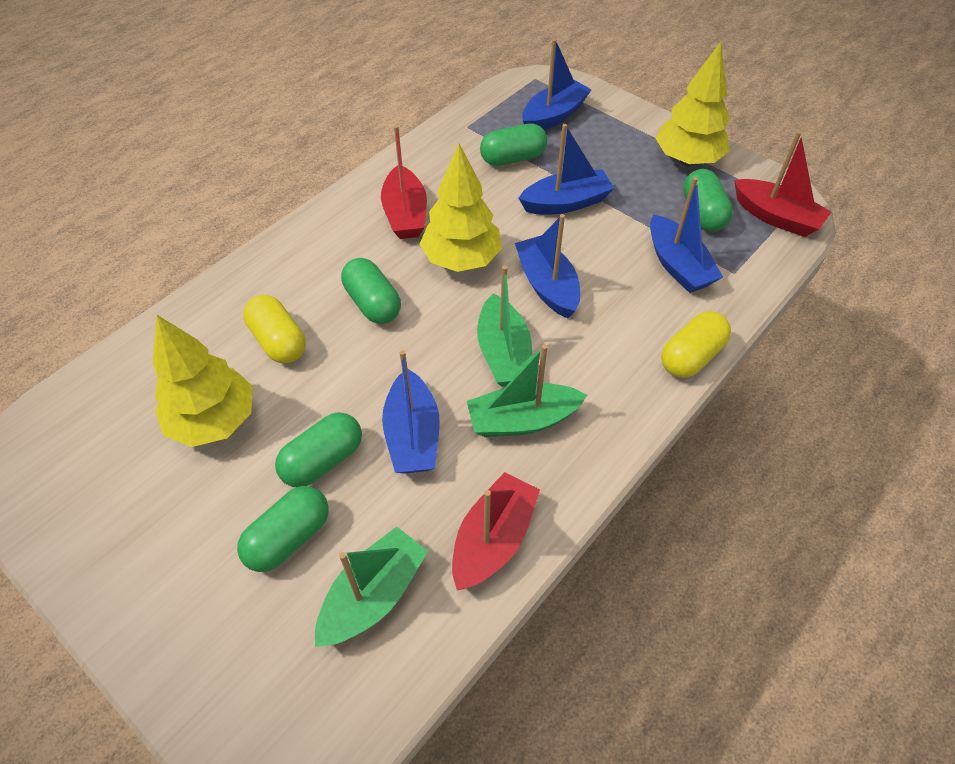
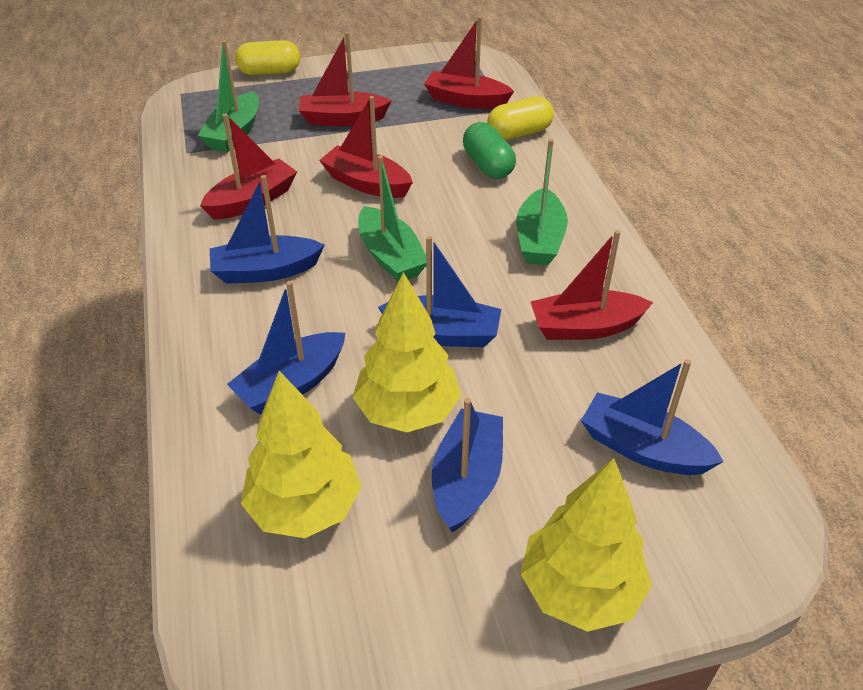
green capsule: 5 -> 1
red boat: 3 -> 5

